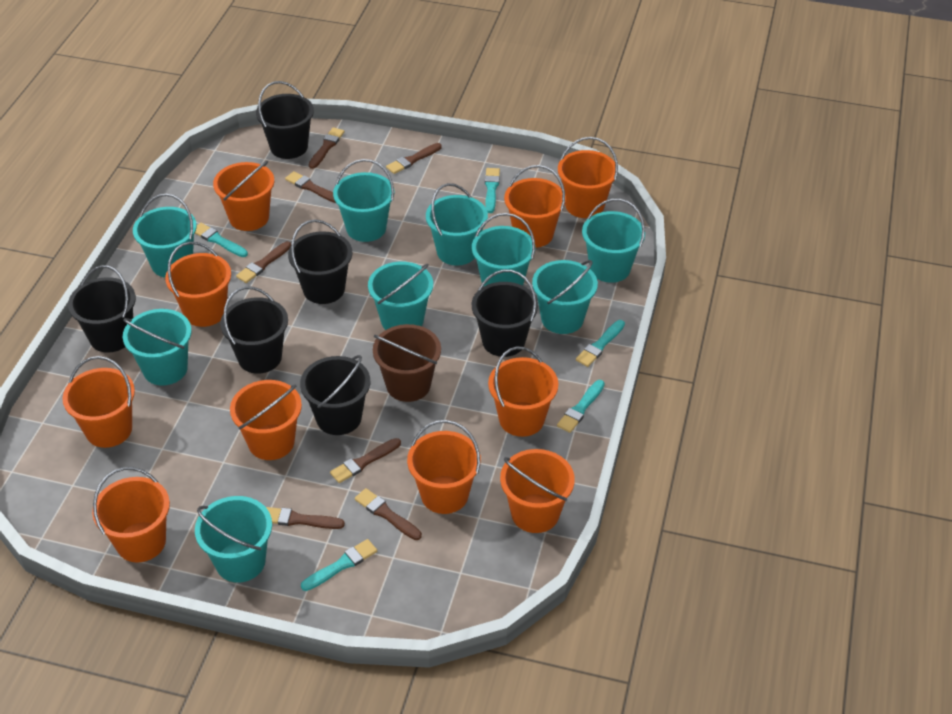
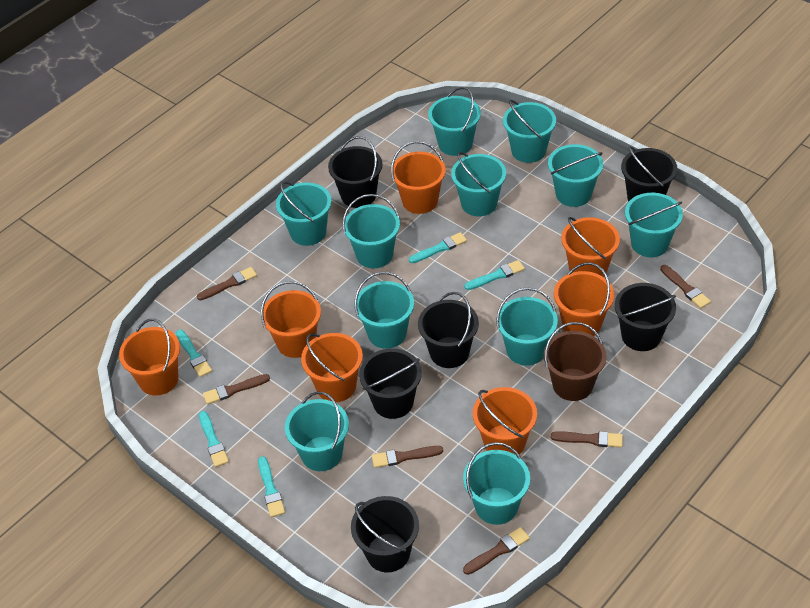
brown brush: 7 -> 6
orange bucket: 10 -> 7
turquoise bucket: 9 -> 11

